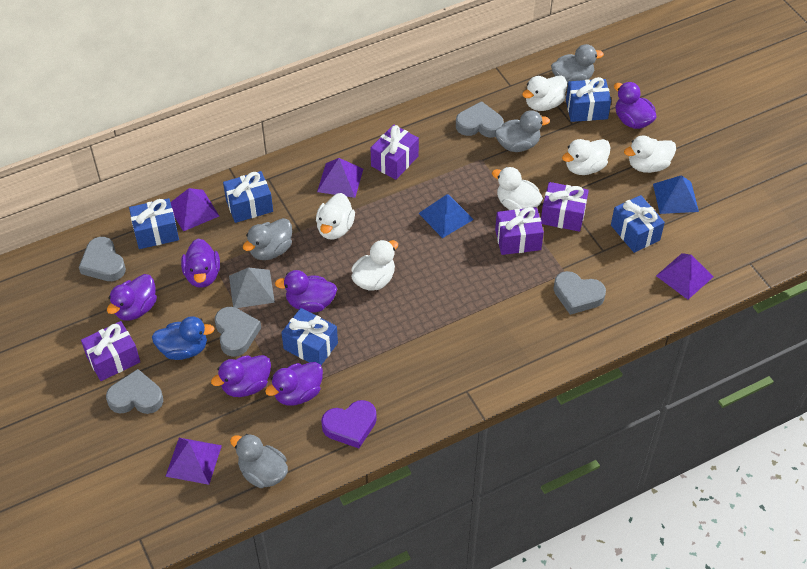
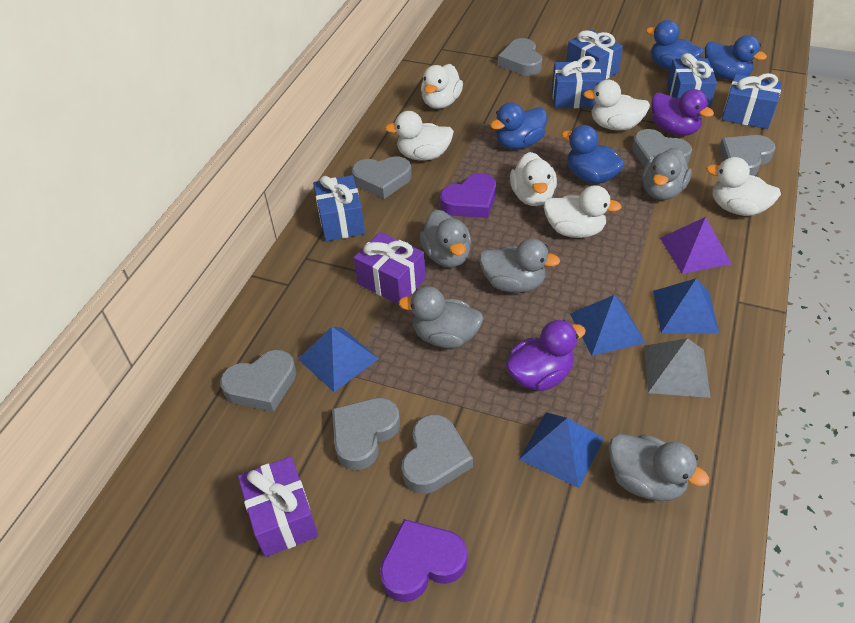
blue duck: 1 -> 4
blue pyramid: 2 -> 4
grey duck: 4 -> 5
grey heart: 5 -> 7
purple duck: 6 -> 2
purple gift: 4 -> 2
purple heart: 1 -> 2
purple pyramid: 4 -> 1

